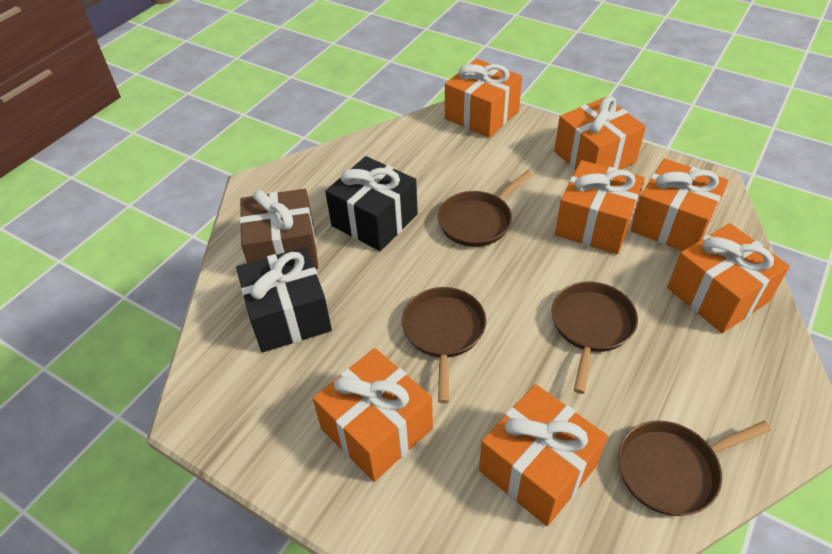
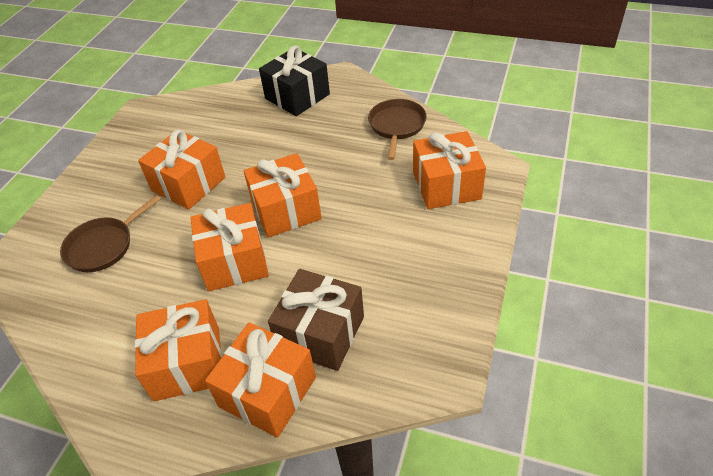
black gift: 2 -> 1
brown pan: 4 -> 2
orange gift: 7 -> 6

